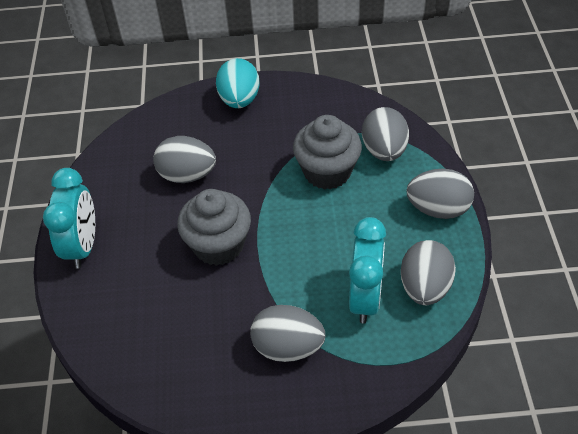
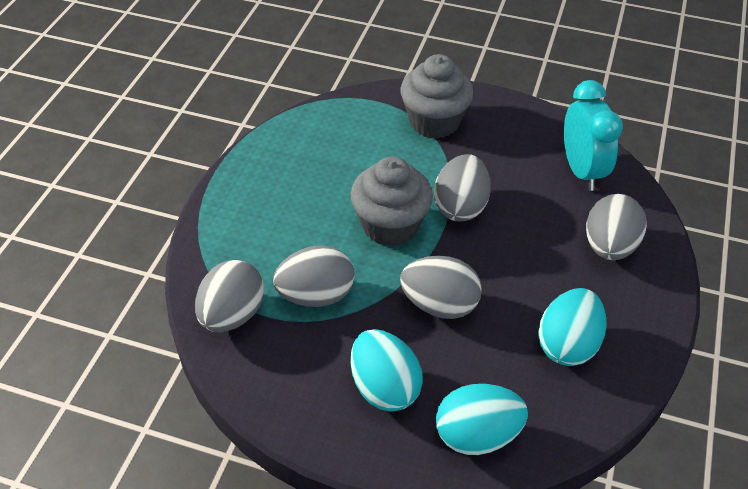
turquoise clock: 2 -> 1
turquoise egg: 1 -> 3

